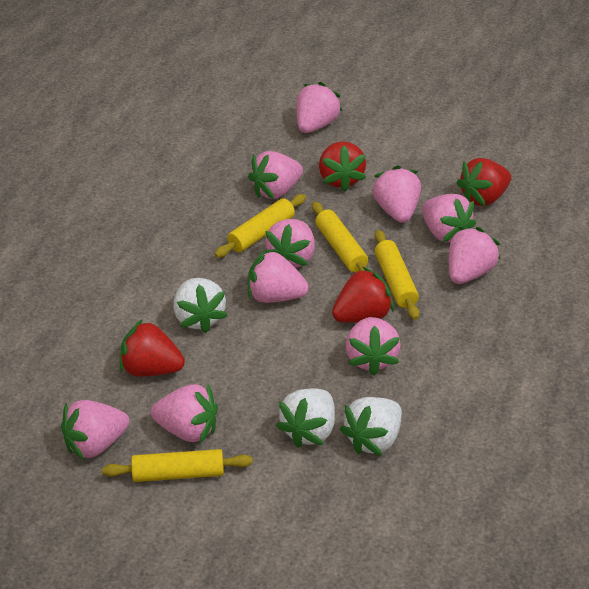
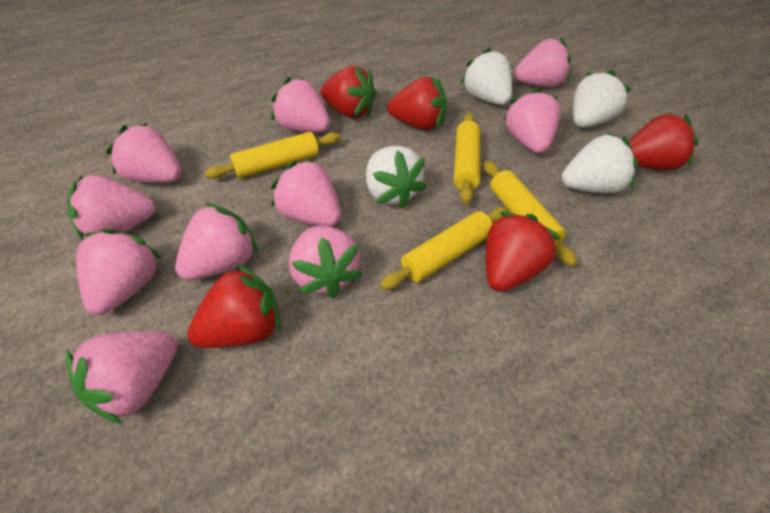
red strawberry: 4 -> 5
white strawberry: 3 -> 4

